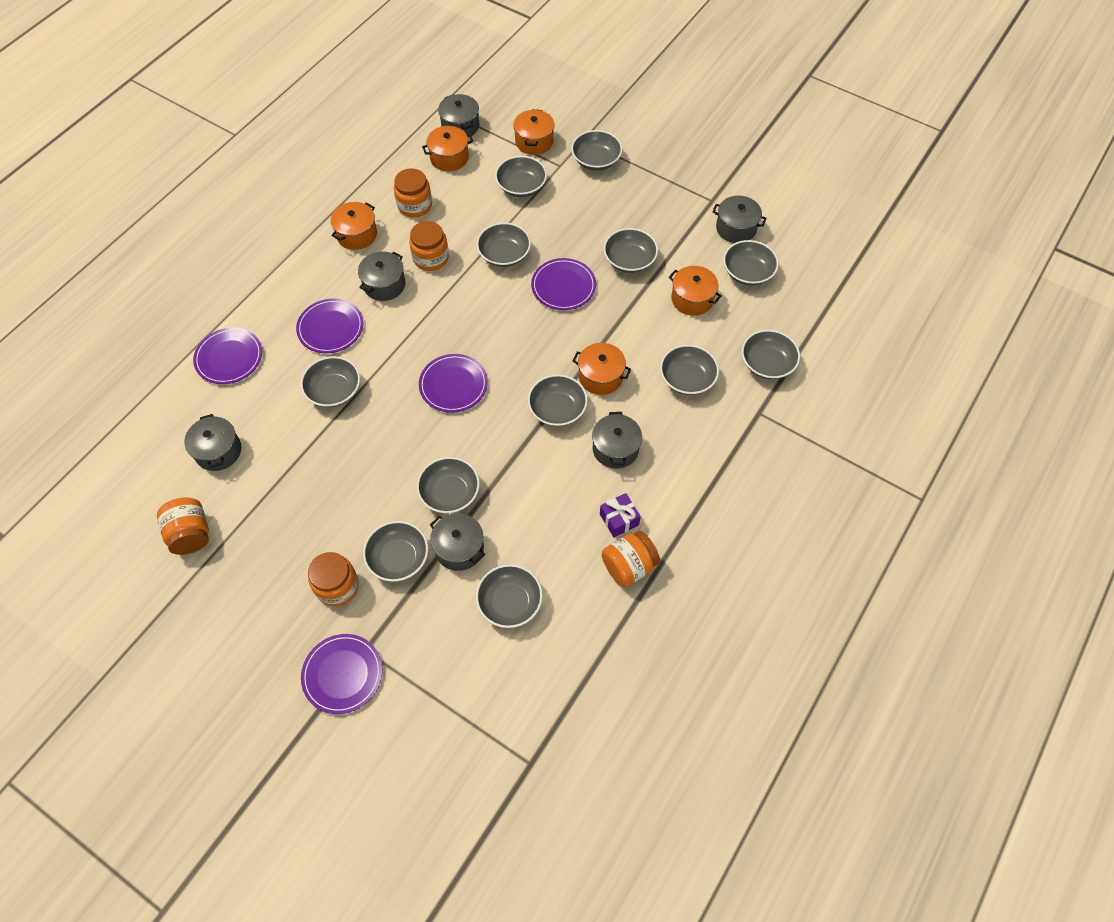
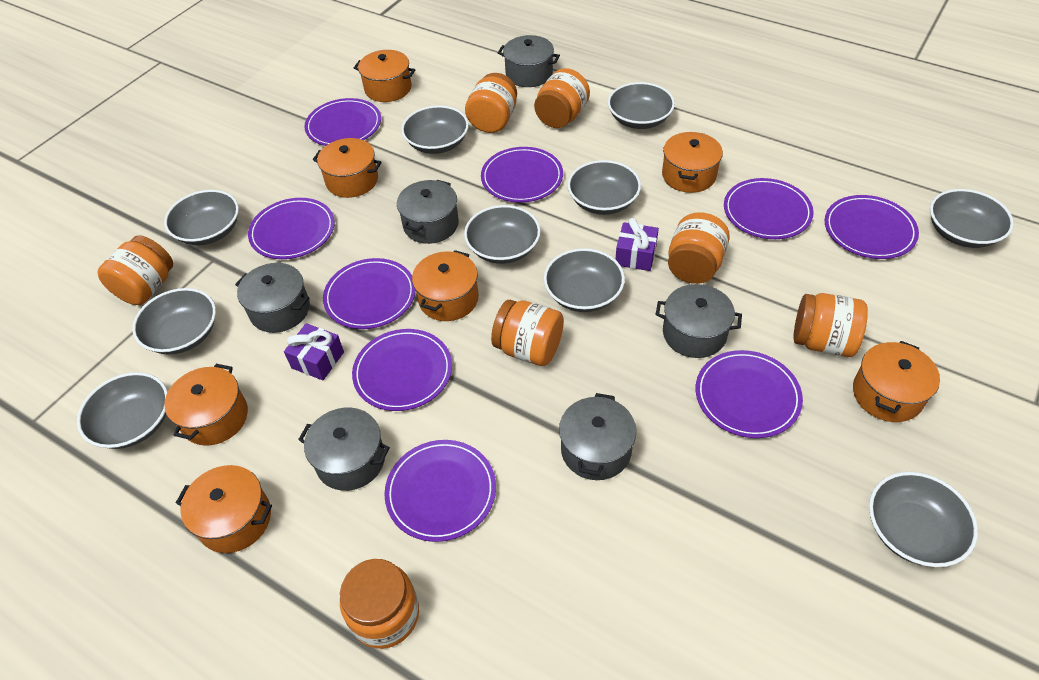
grey bowl: 12 -> 10
orange jar: 5 -> 7
orange pot: 5 -> 7
purple gift: 1 -> 2
purple plate: 5 -> 9

